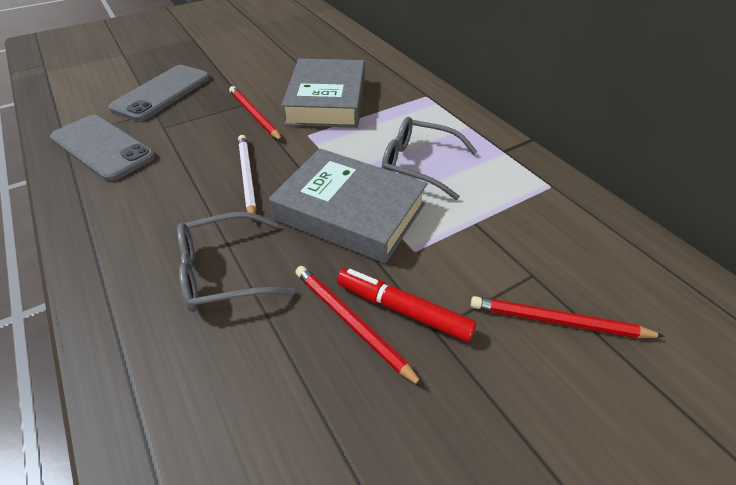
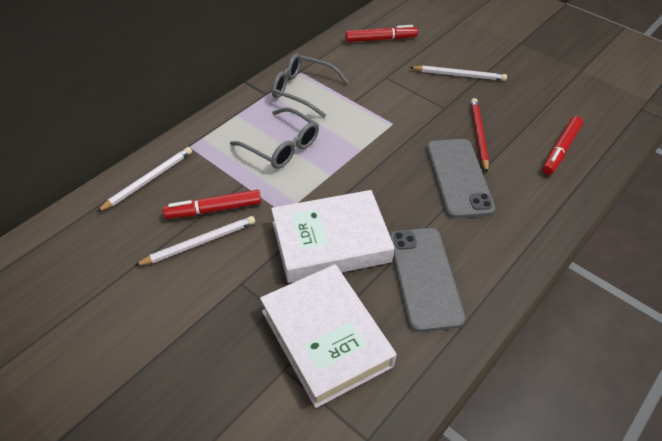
grey book: 2 -> 0
red marker: 1 -> 3
red pencil: 3 -> 1
white book: 0 -> 2
white pencil: 1 -> 3

